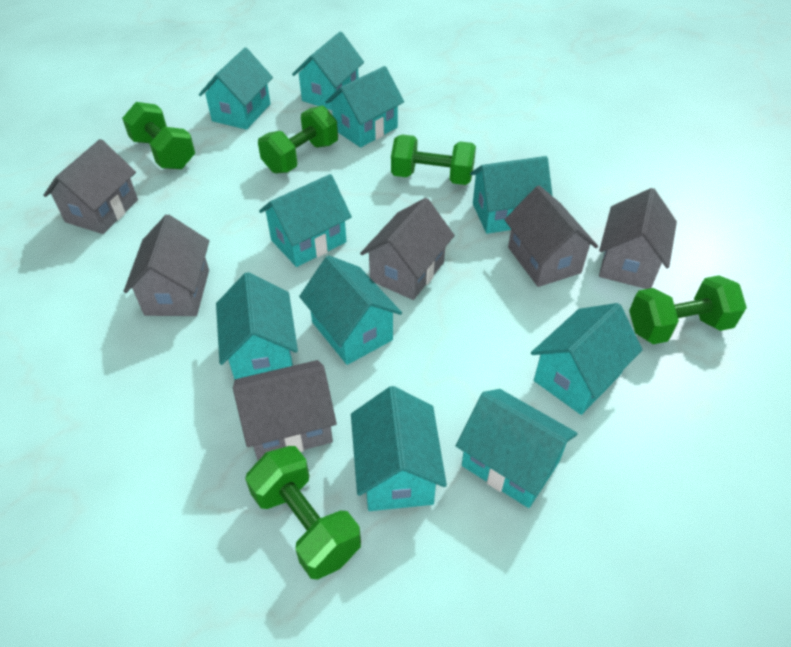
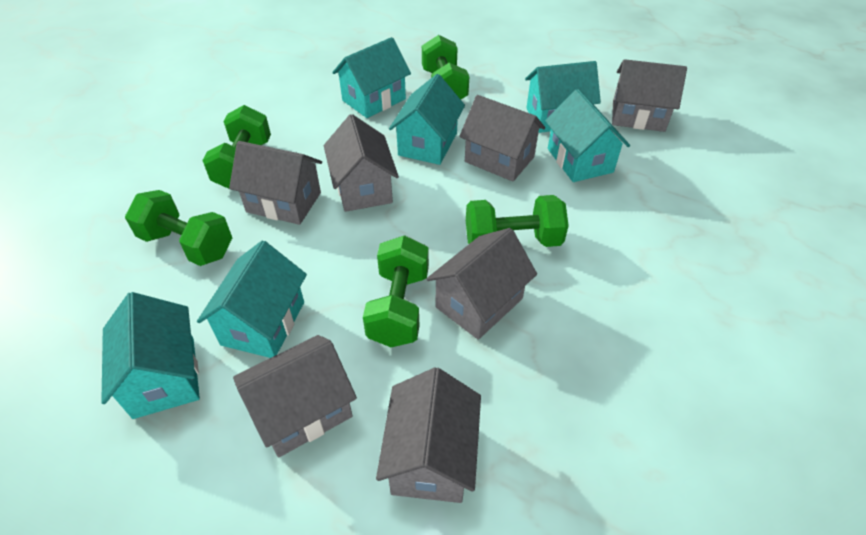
grey house: 6 -> 7
turquoise house: 10 -> 6

